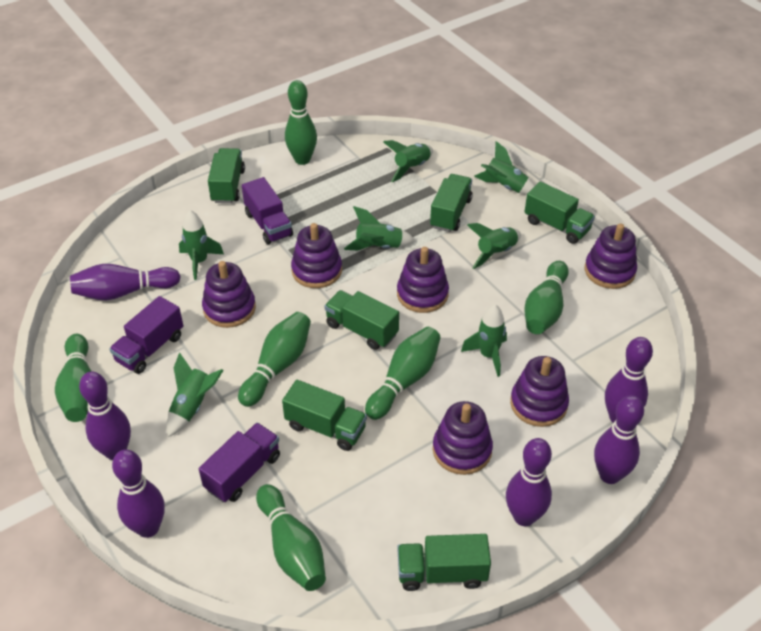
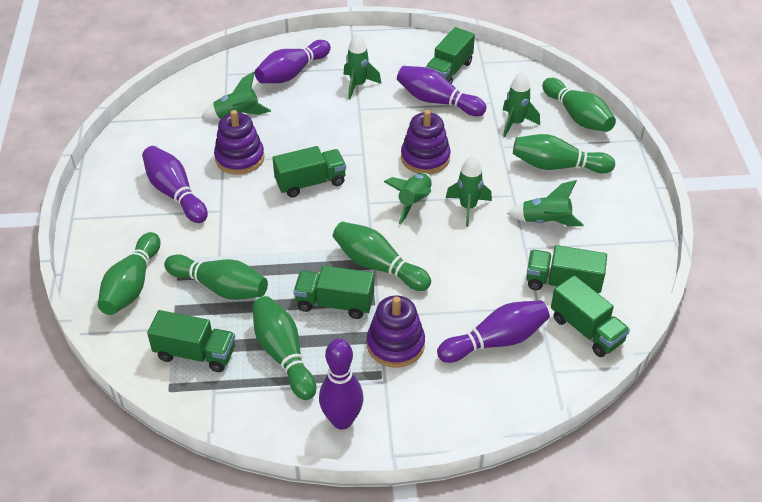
green rocket: 7 -> 6
purple bowling pin: 6 -> 5
purple stacking toy: 6 -> 3
purple truck: 3 -> 0

